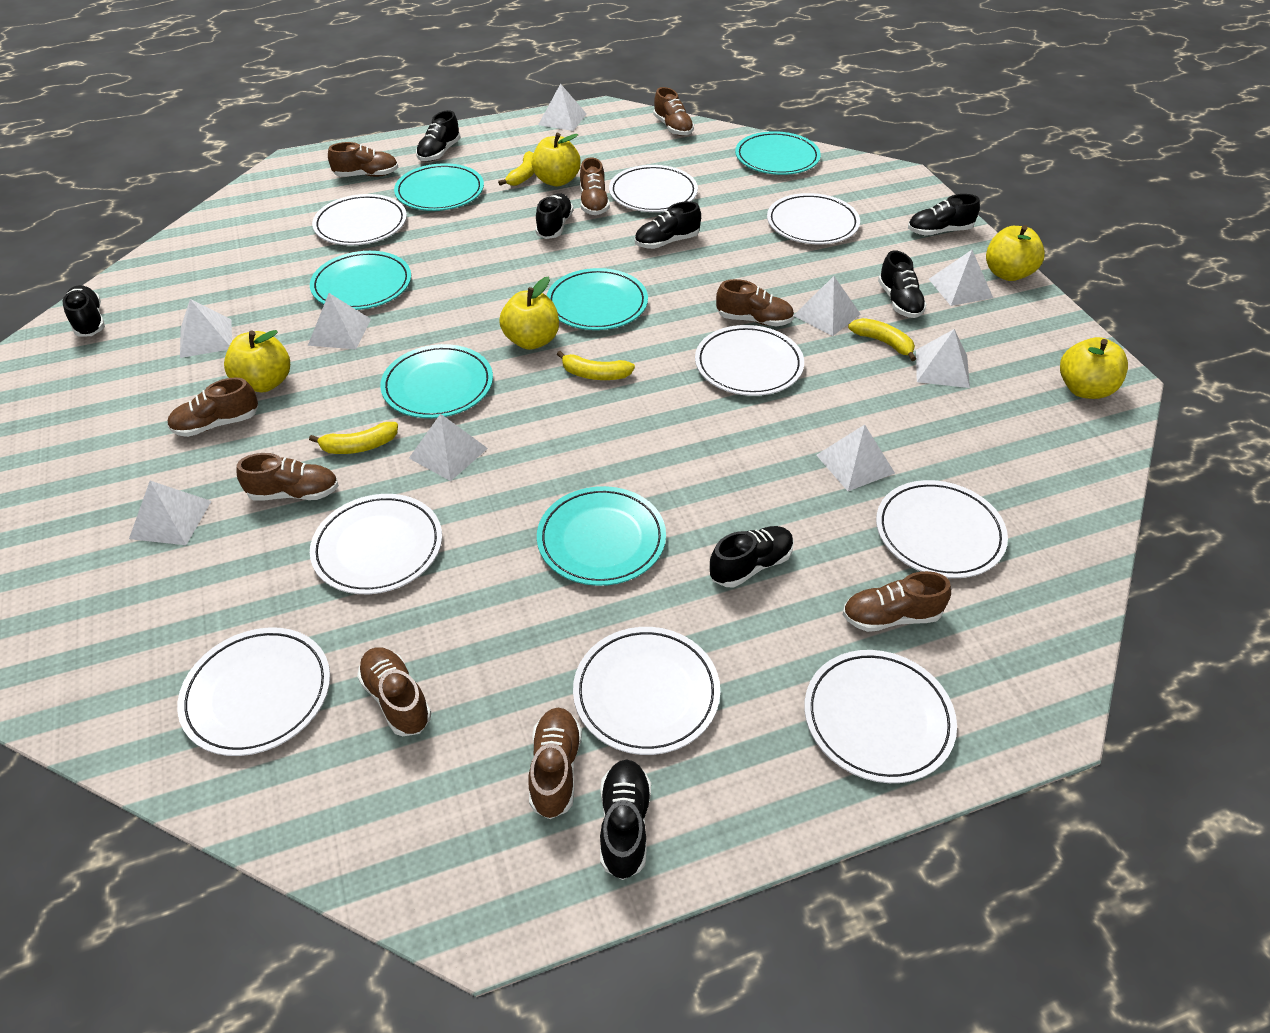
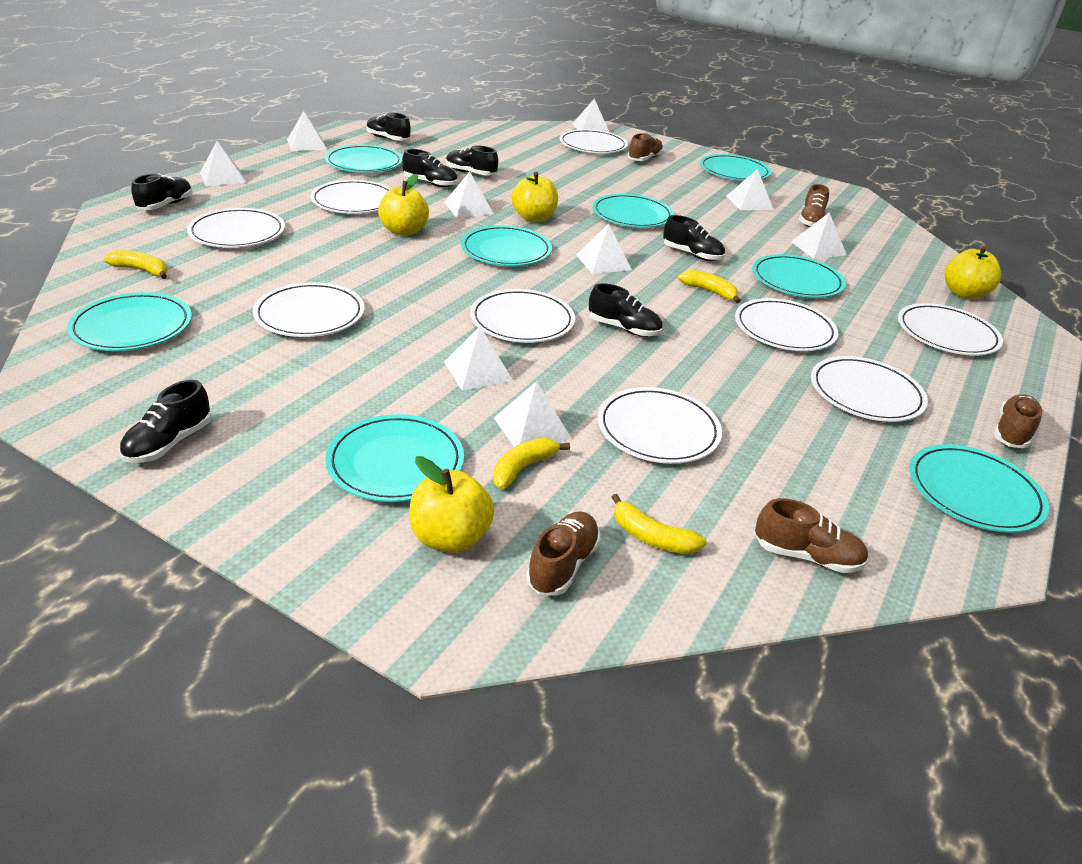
black shoe: 8 -> 7
brown shoe: 9 -> 5
turquoise plate: 6 -> 8
yellow apple: 5 -> 4

